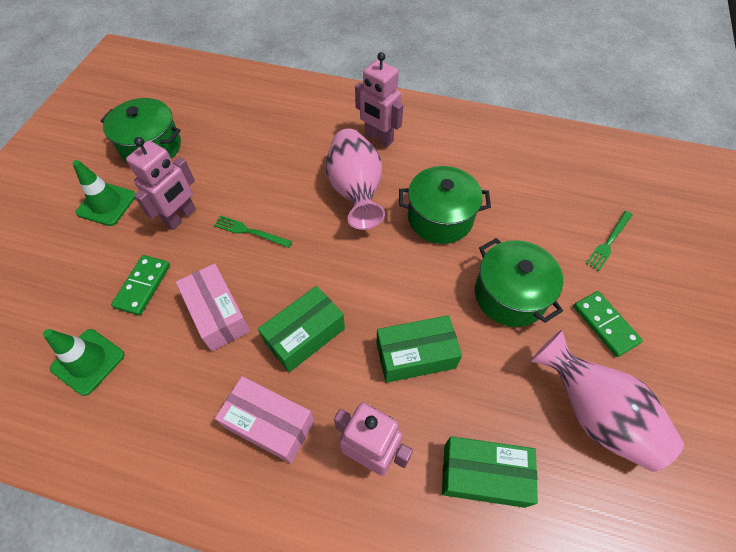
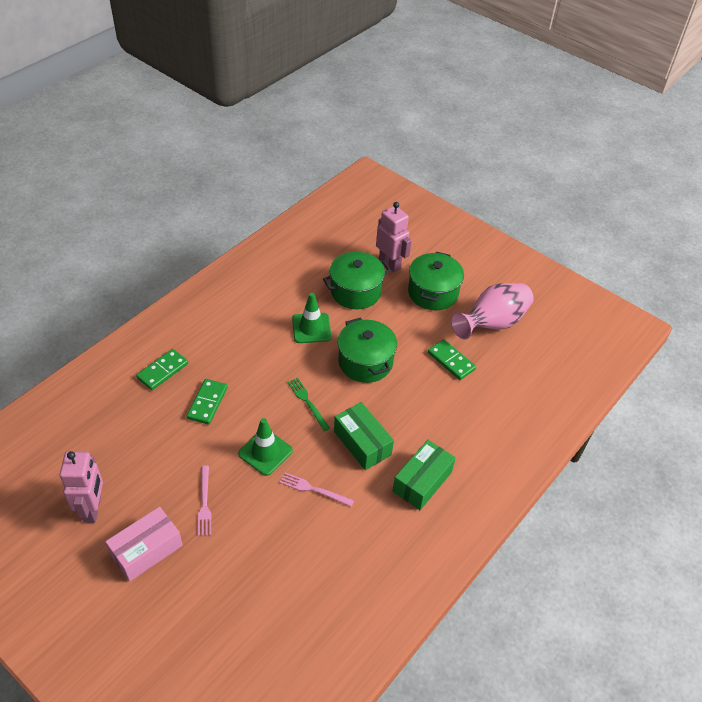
green box: 3 -> 2
green domino: 2 -> 3
green fork: 2 -> 1
pink box: 2 -> 1
pink fork: 0 -> 2
pink robot: 3 -> 2
pink vase: 2 -> 1

